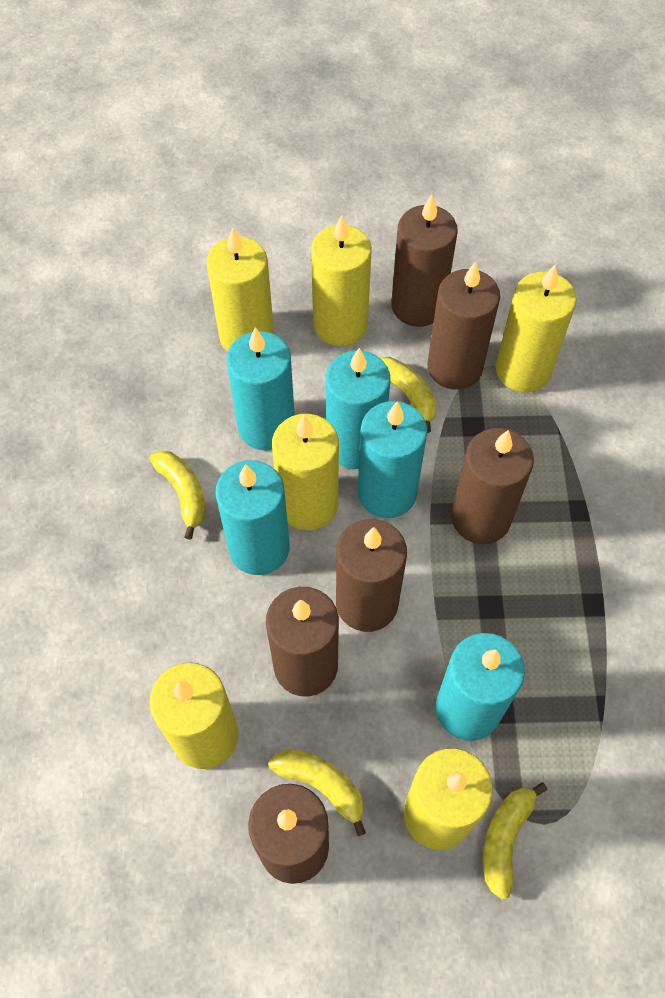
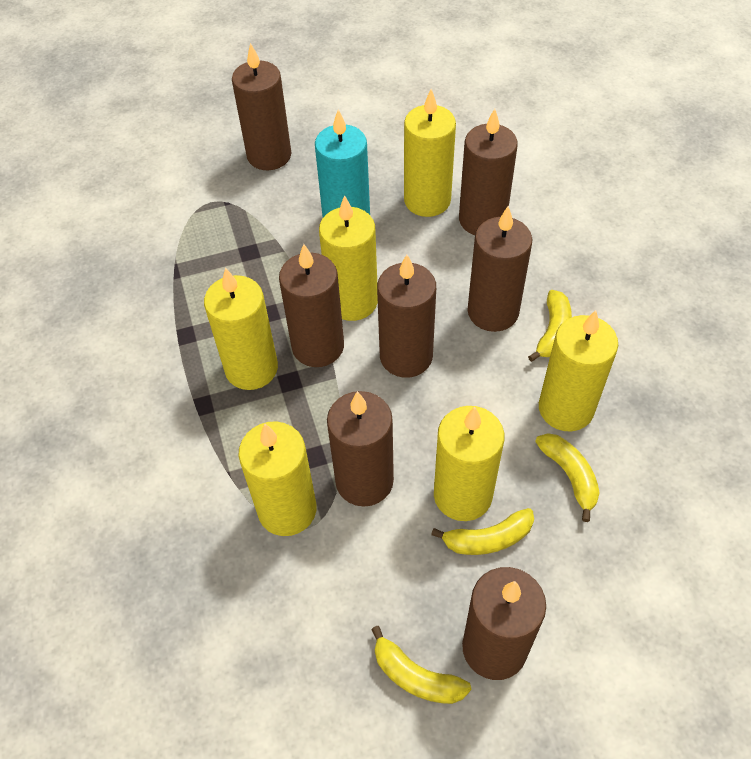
brown candle: 6 -> 7
turquoise candle: 5 -> 1

